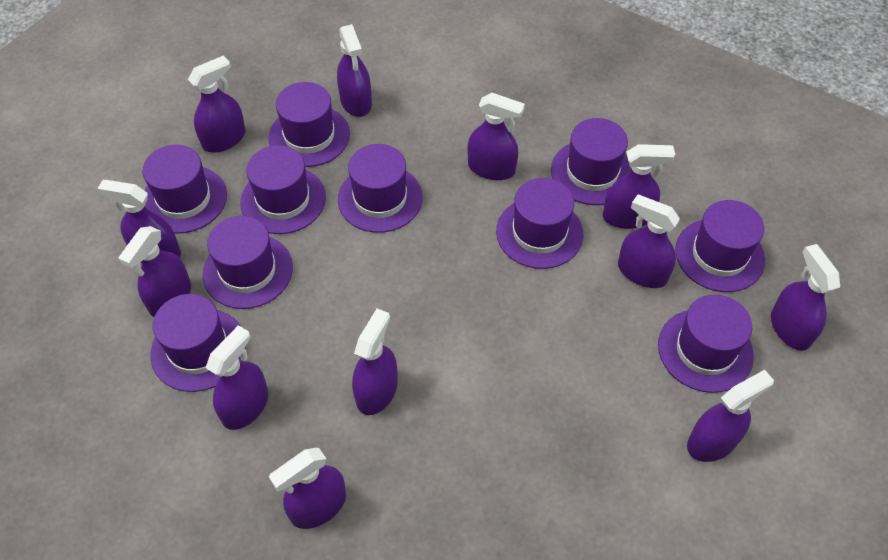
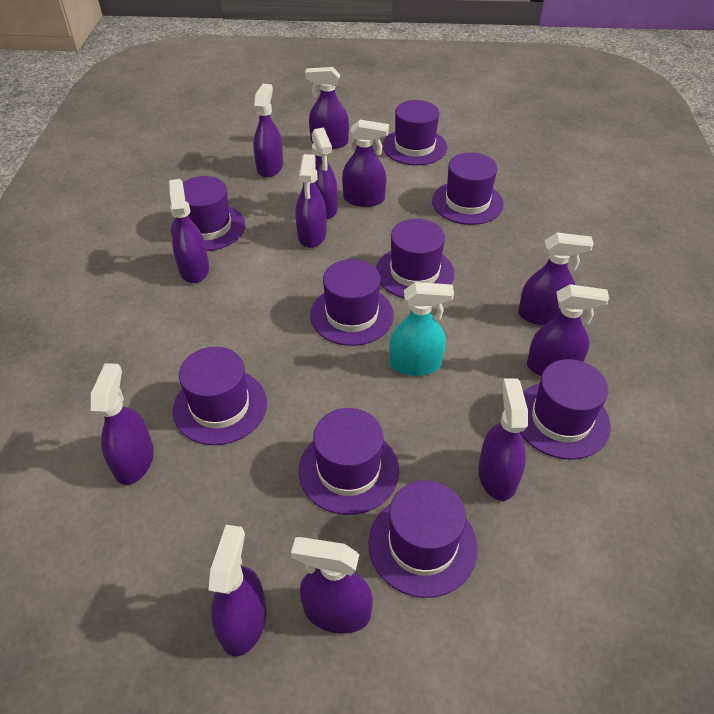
purple hat: 10 -> 9
turquoise spray bottle: 0 -> 1

